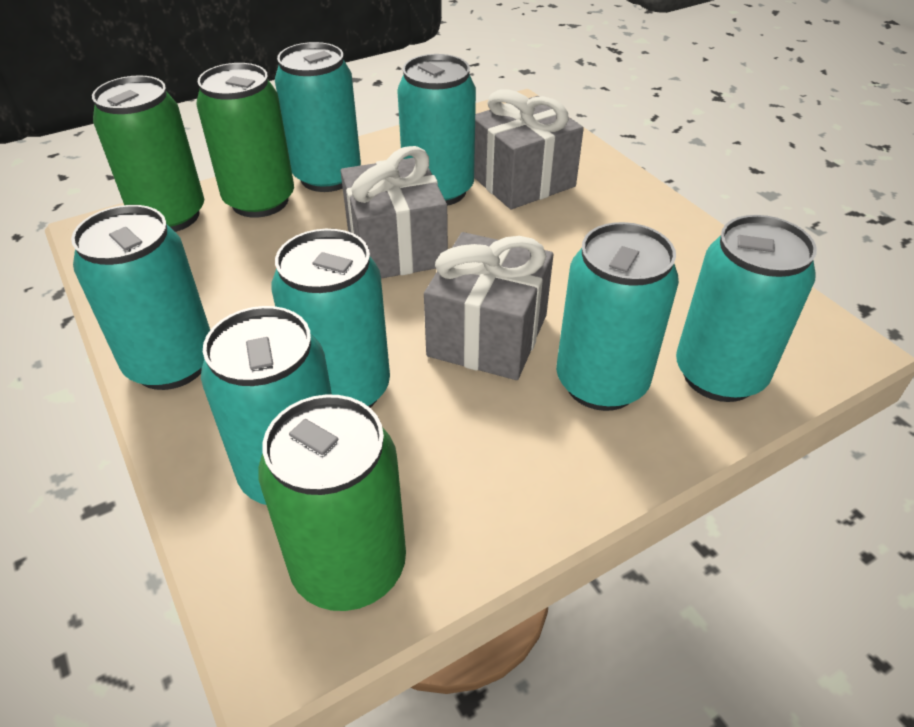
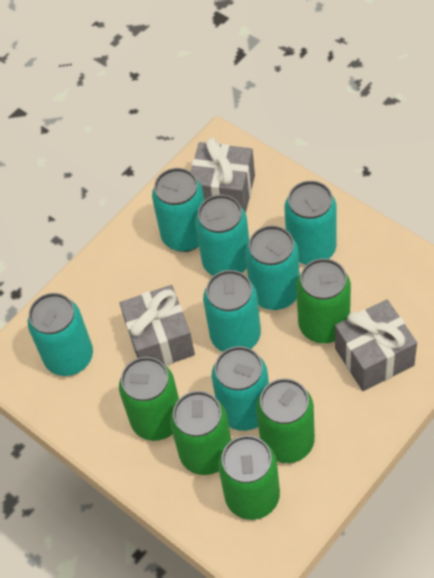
green can: 3 -> 5

